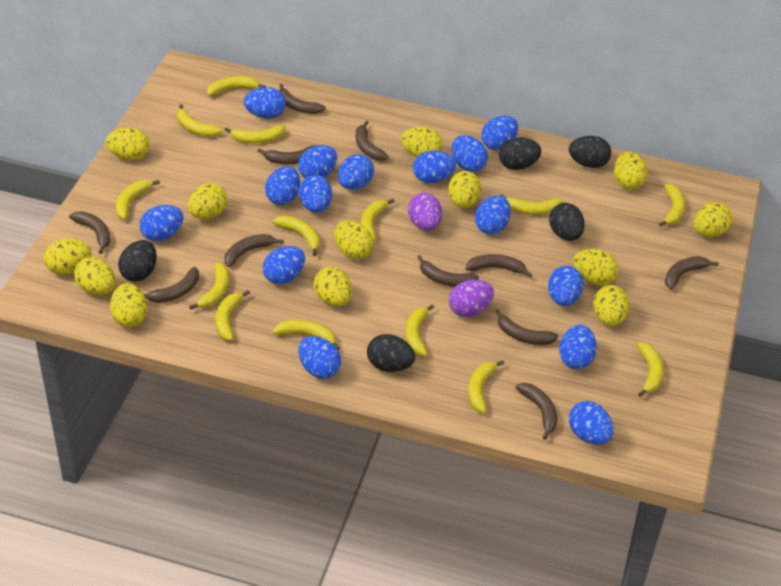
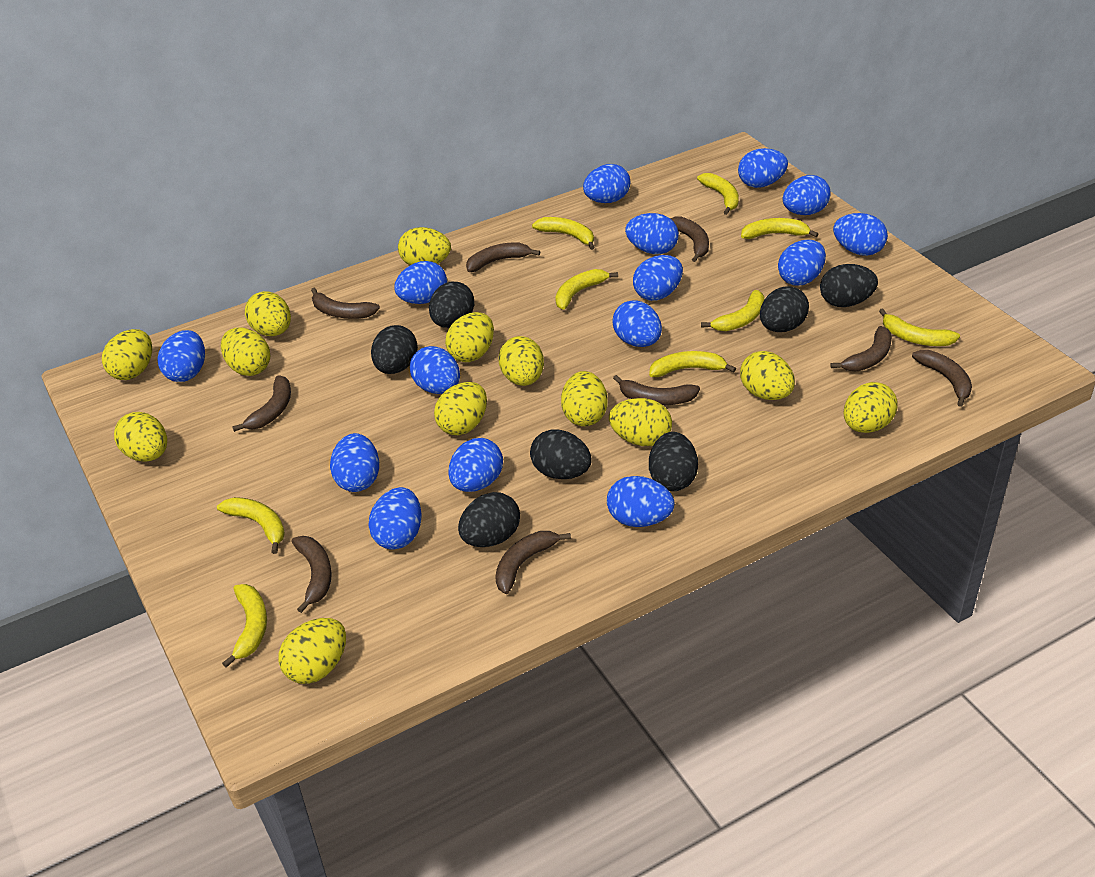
black egg: 5 -> 7
brown banana: 11 -> 9
purple egg: 2 -> 0
yellow banana: 14 -> 9

